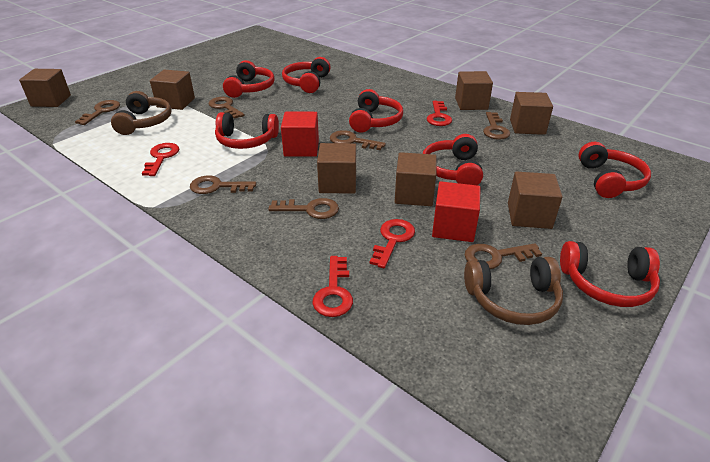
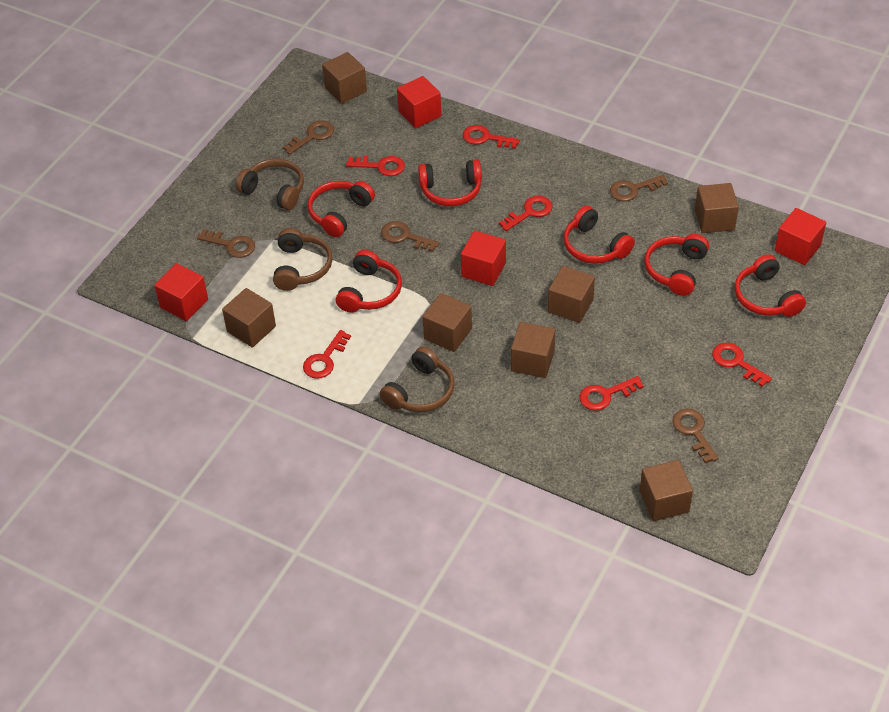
brown headphones: 2 -> 3
brown key: 7 -> 5
red cube: 2 -> 4
red headphones: 7 -> 6
red key: 4 -> 6

